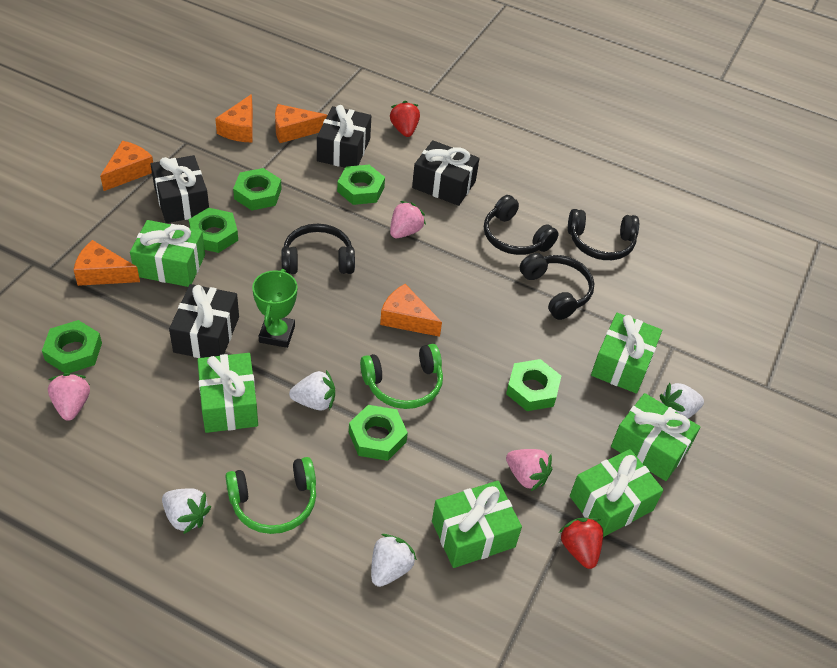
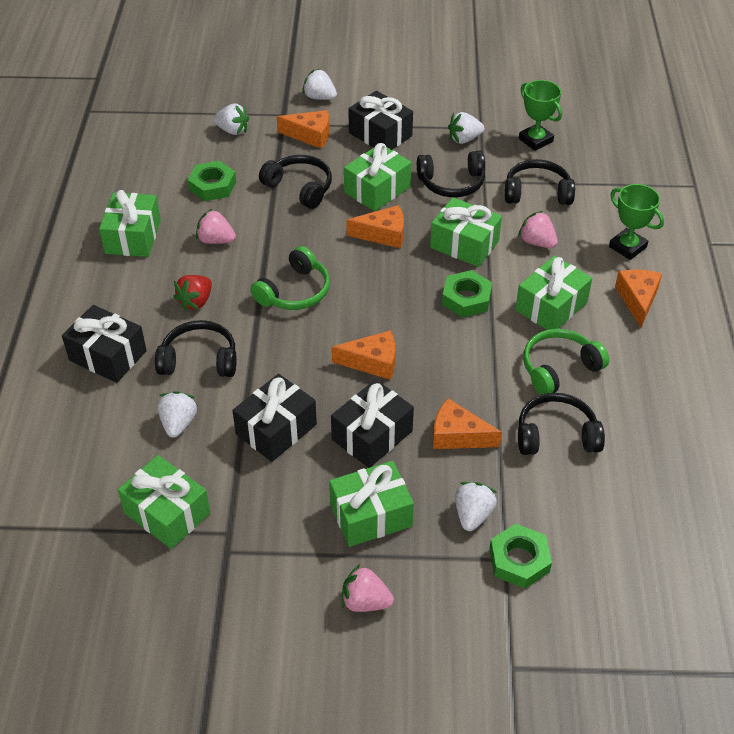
black headphones: 4 -> 5
green nut: 6 -> 3
green trophy: 1 -> 2
red strawberry: 2 -> 1
white strawberry: 4 -> 5

